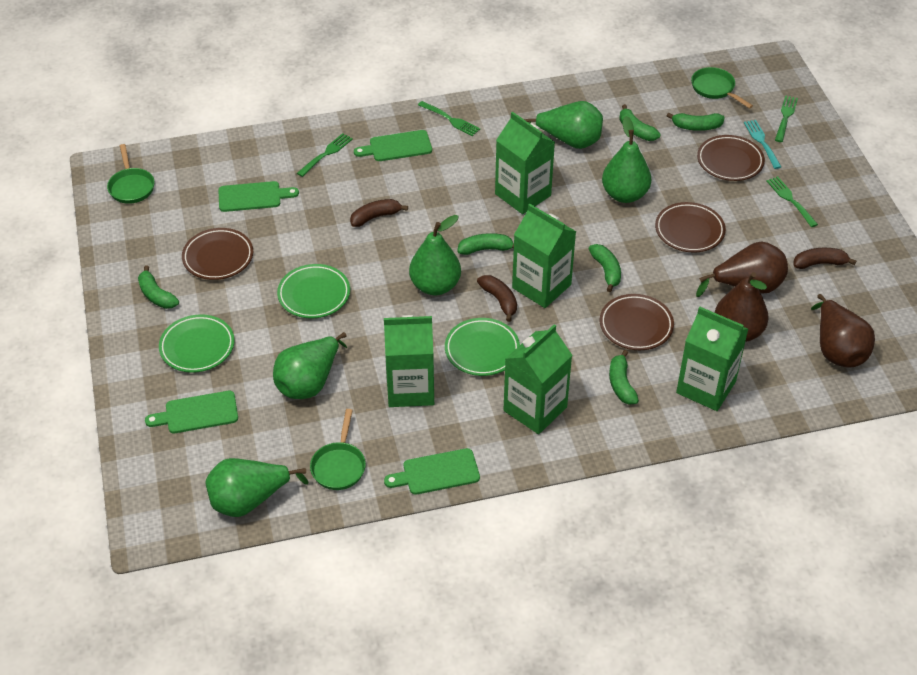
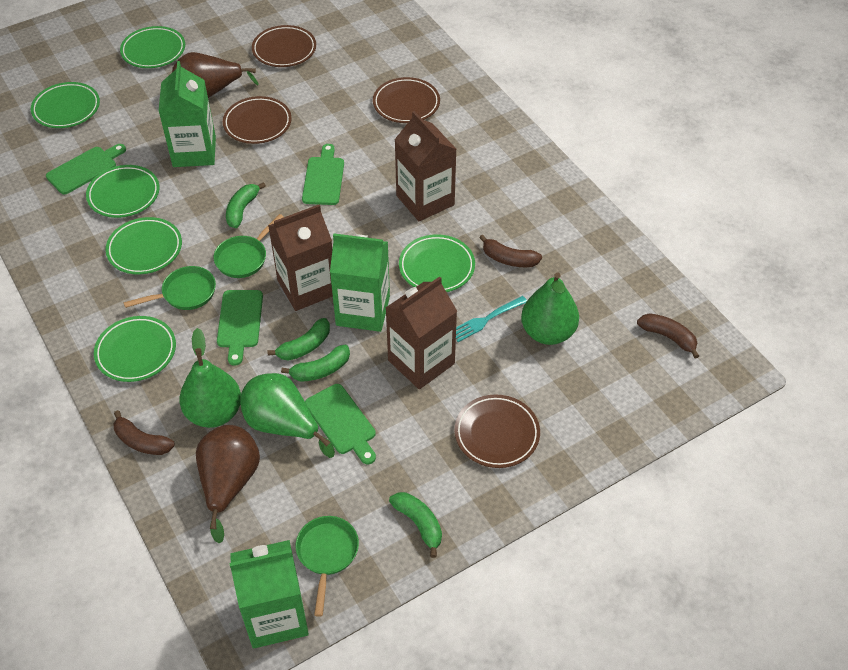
brown carton: 0 -> 3
brown pear: 3 -> 2
green banana: 6 -> 4
green carton: 5 -> 3
green fork: 4 -> 0
green pear: 5 -> 3
green plate: 3 -> 6

